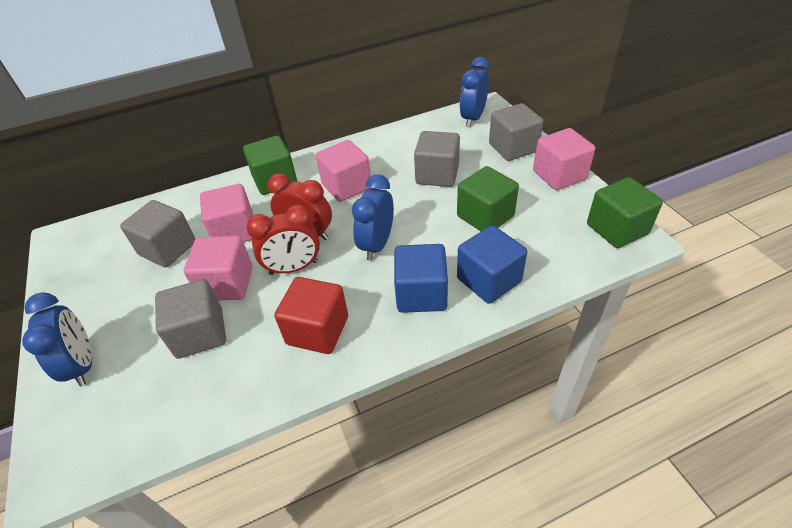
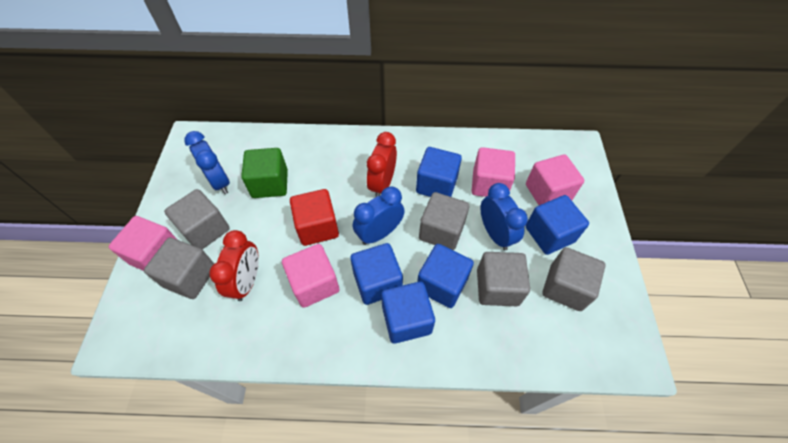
blue cube: 2 -> 5
green cube: 3 -> 1
grey cube: 4 -> 5

